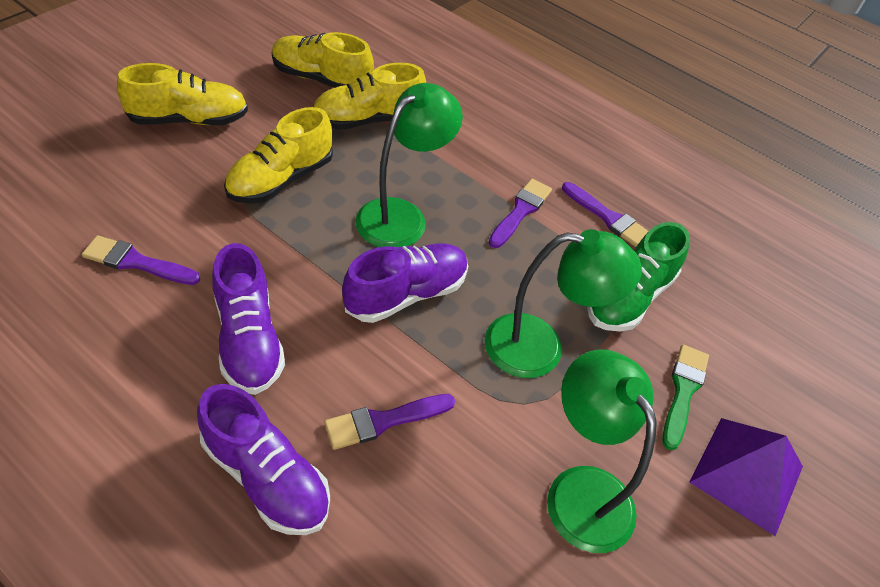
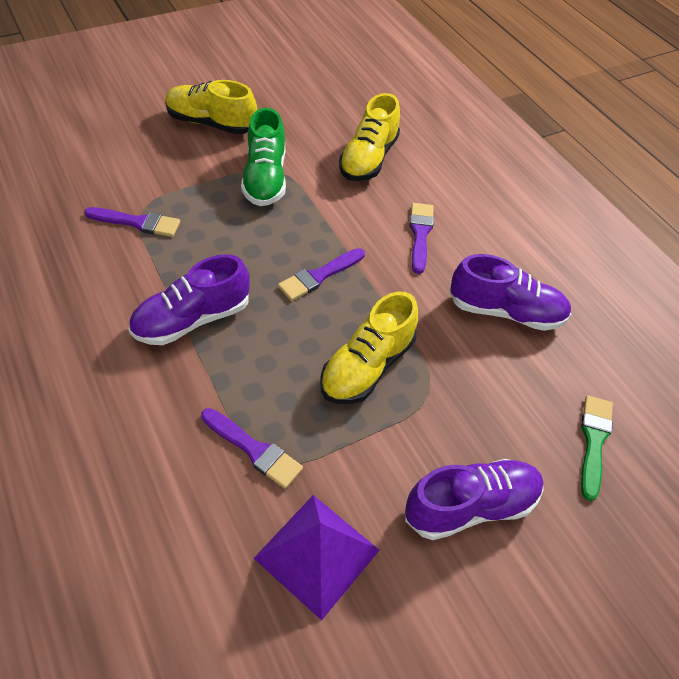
green lamp: 3 -> 0
yellow shoe: 4 -> 3

